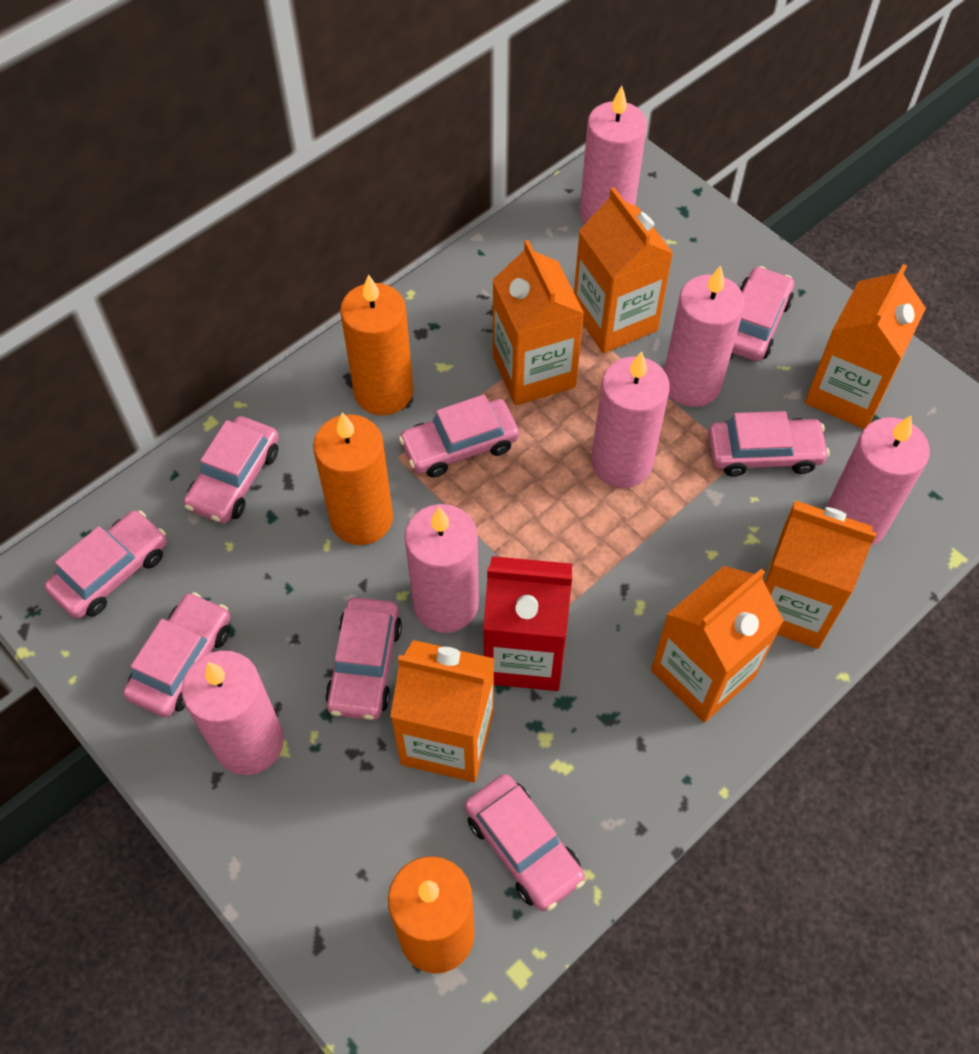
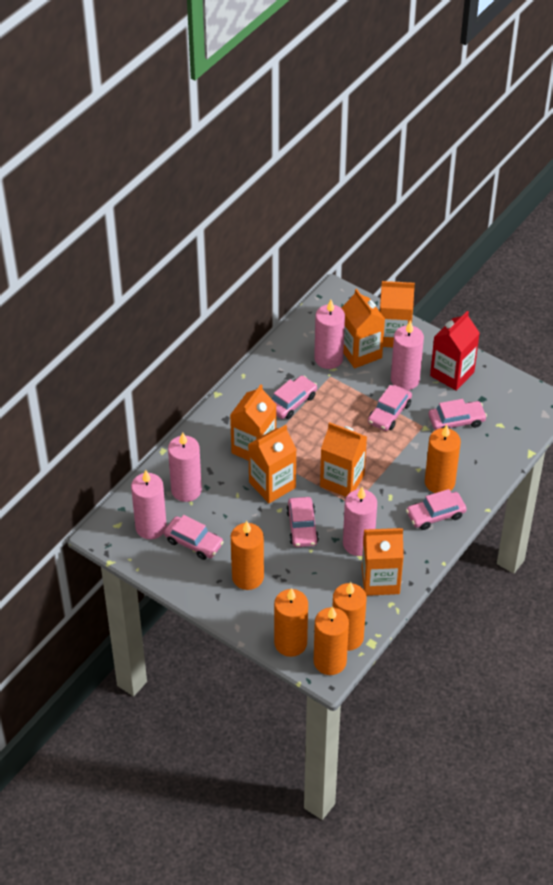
orange candle: 3 -> 5
pink candle: 6 -> 5
pink car: 8 -> 6

